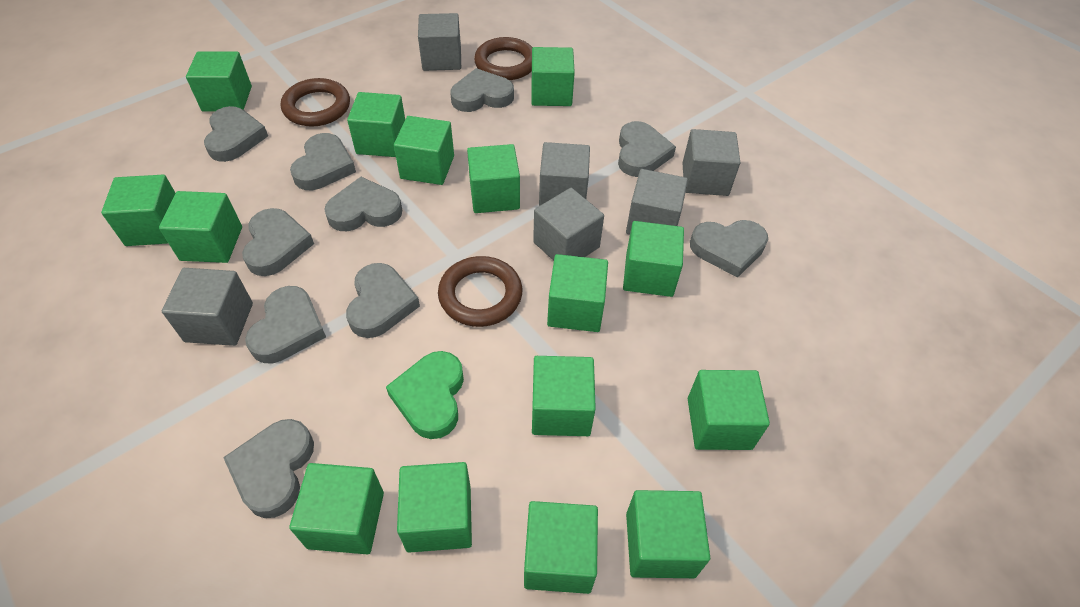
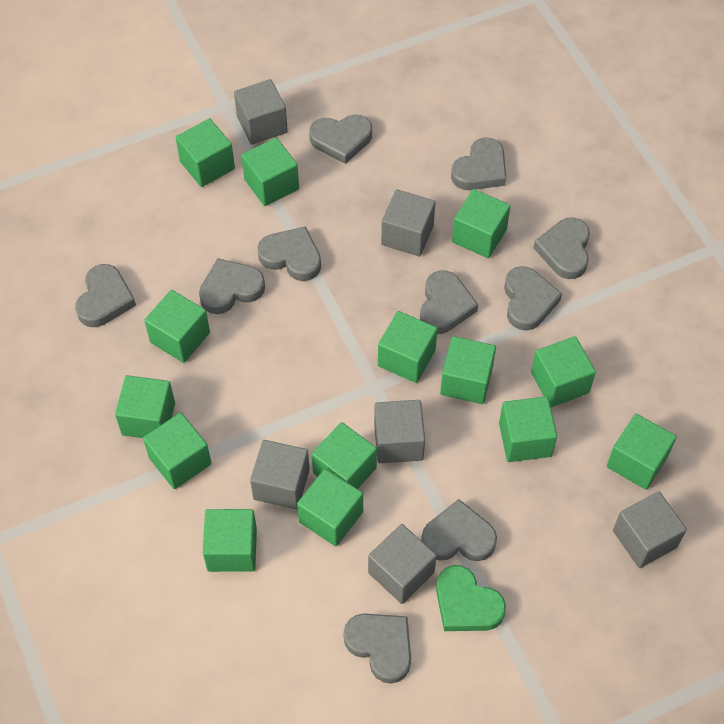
brown ring: 3 -> 0
green cube: 15 -> 14

